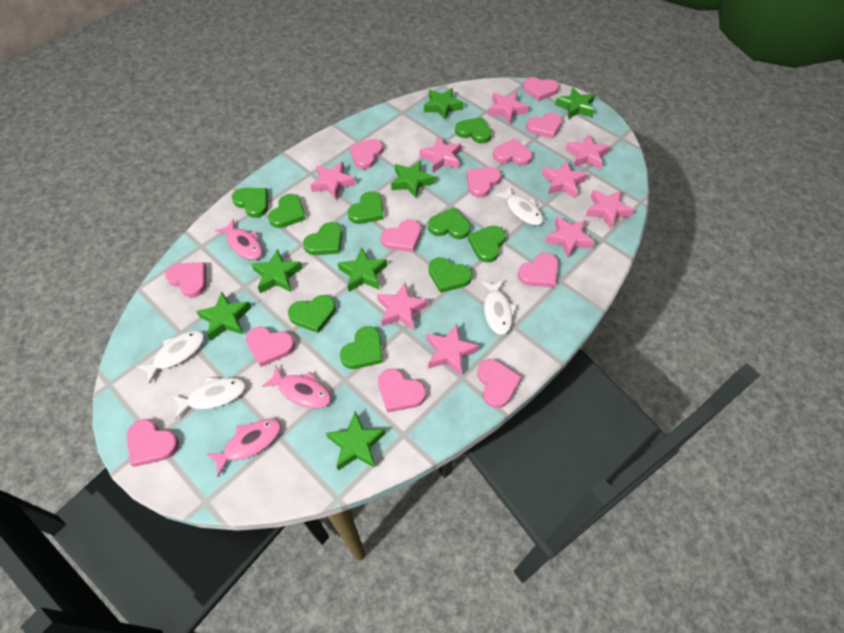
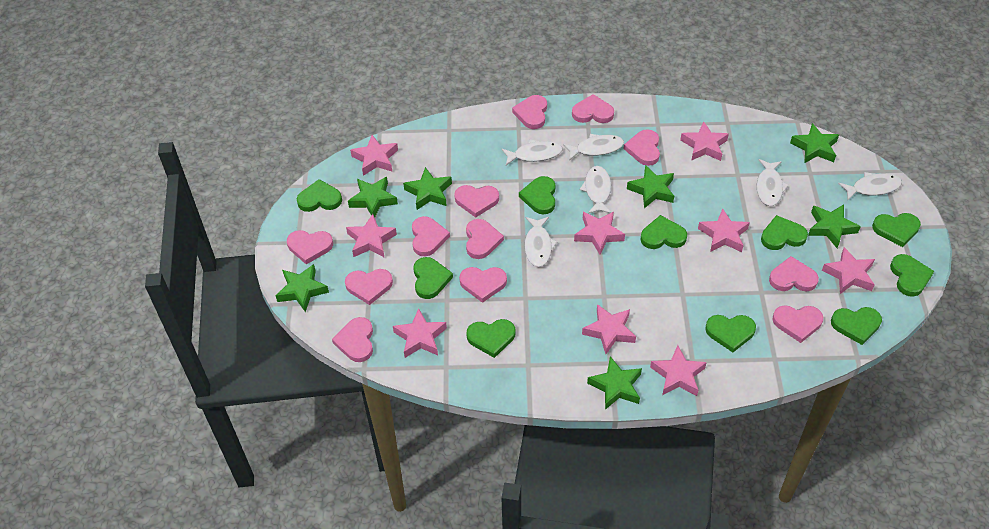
pink fish: 3 -> 0
white fish: 4 -> 6

